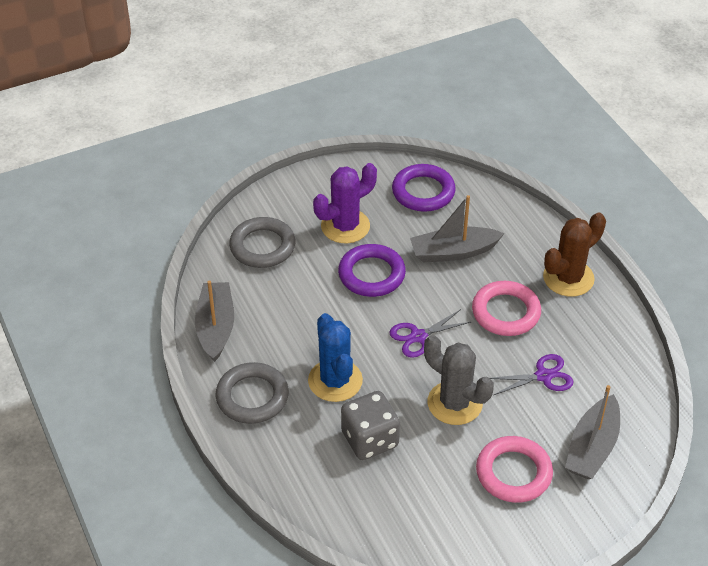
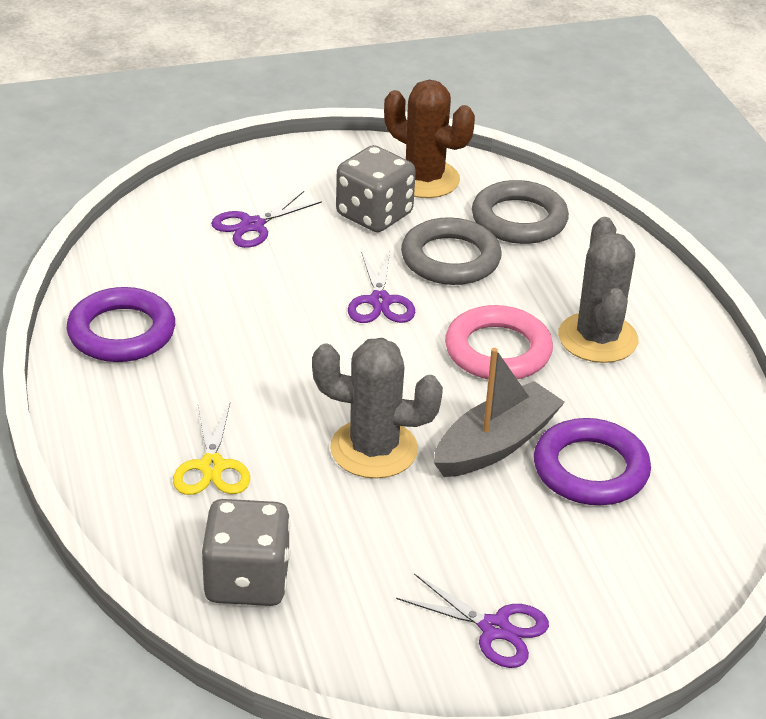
blue cactus: 1 -> 0
grey boat: 3 -> 1
grey cactus: 1 -> 2
grey dice: 1 -> 2
pink ring: 2 -> 1
purple cactus: 1 -> 0
purple scissors: 2 -> 3
yellow scissors: 0 -> 1

